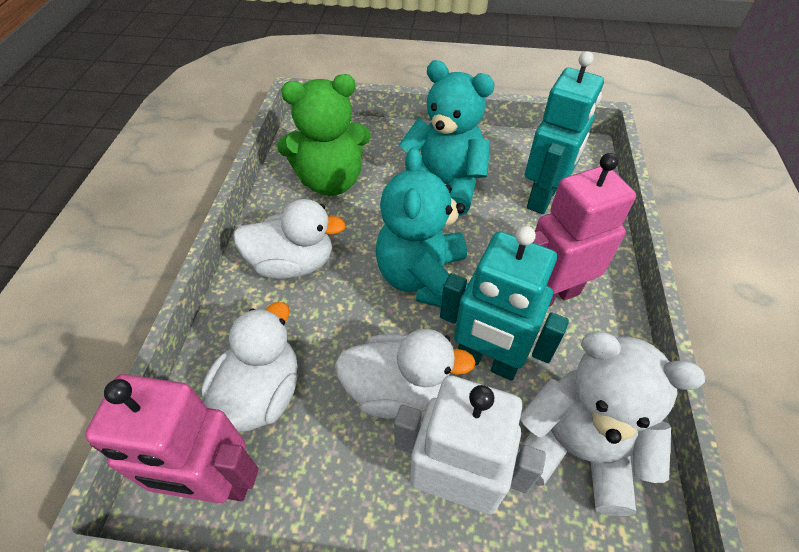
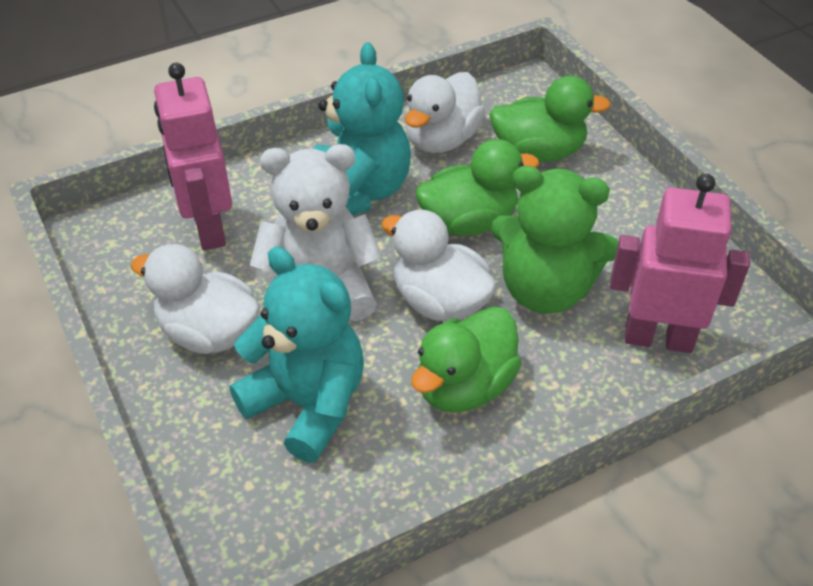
green duck: 0 -> 3
turquoise robot: 2 -> 0
white robot: 1 -> 0

